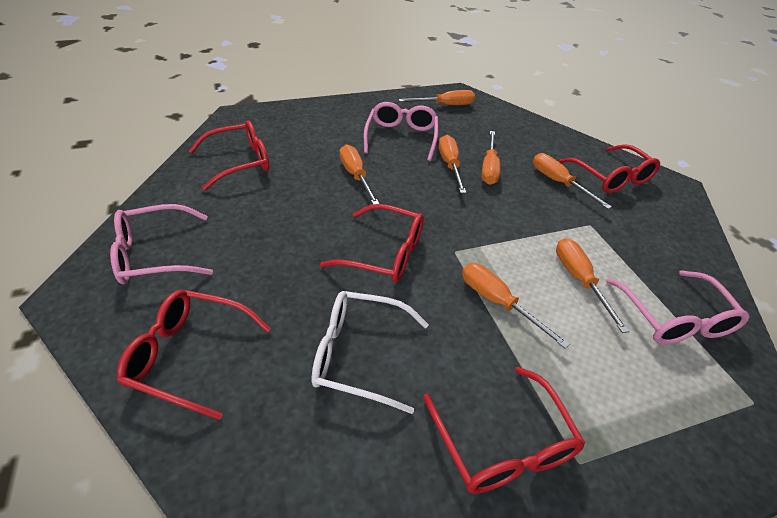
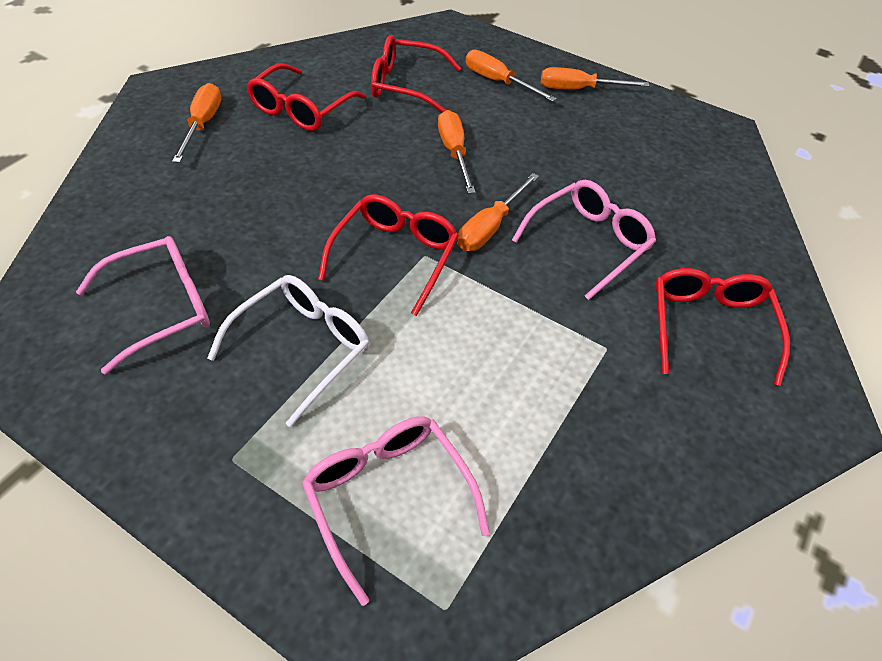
orange screwdriver: 7 -> 5
red glasses: 5 -> 4

